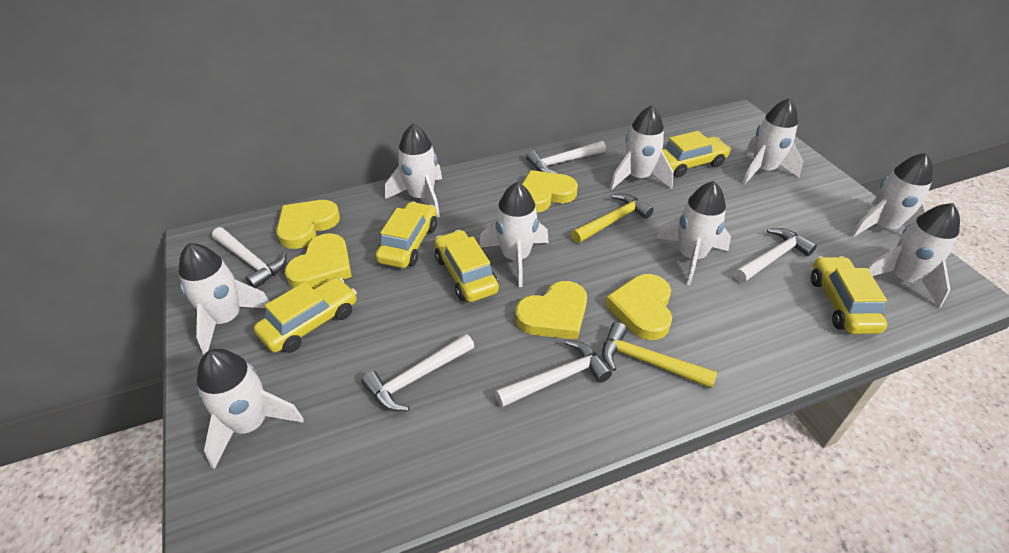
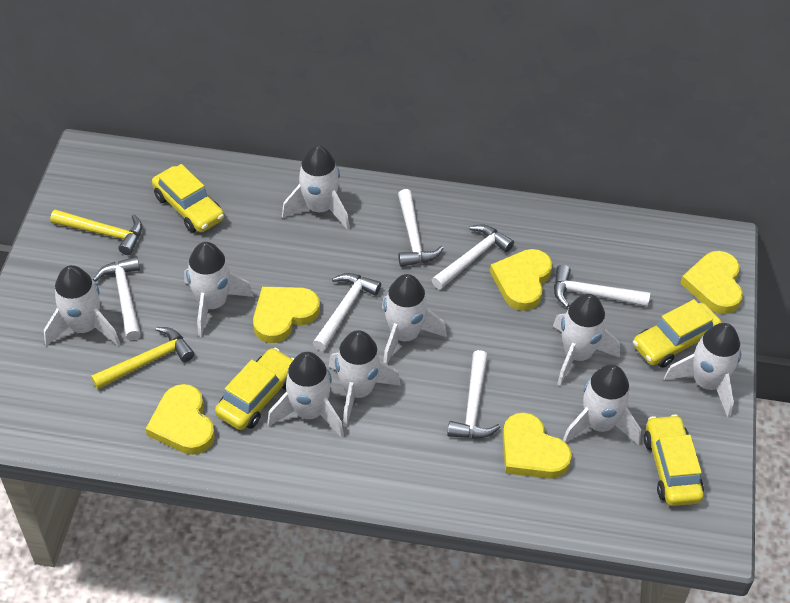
white hammer: 5 -> 6
yellow car: 5 -> 4

